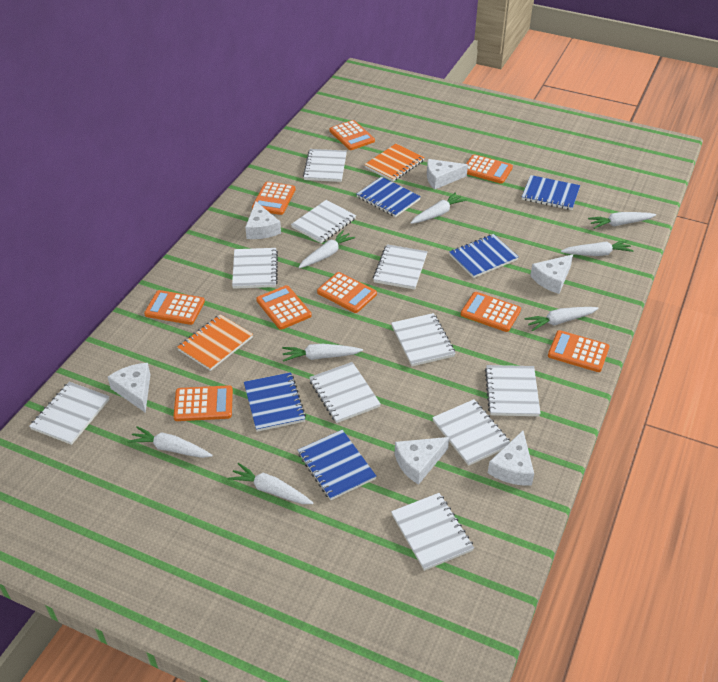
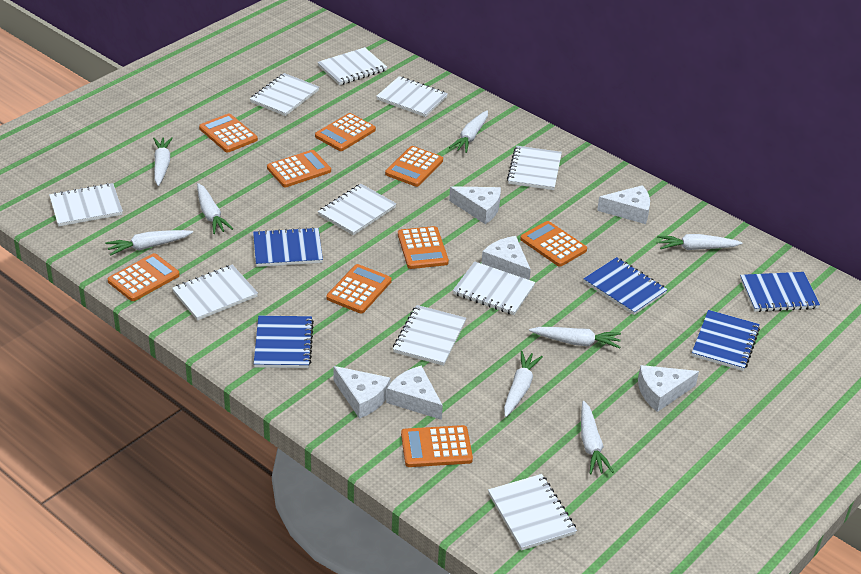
orange notebook: 2 -> 0

